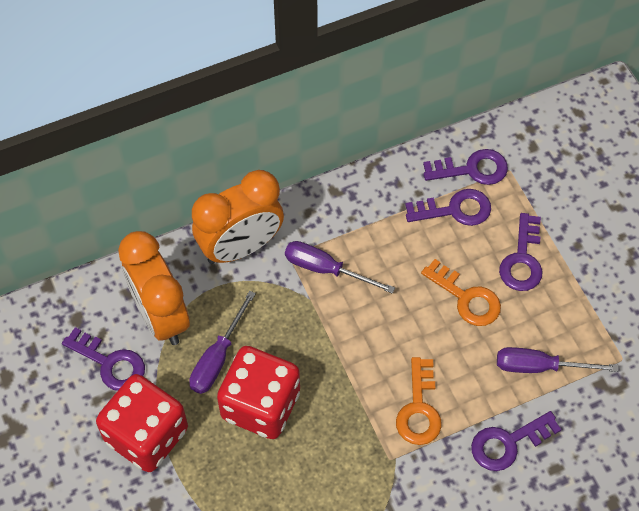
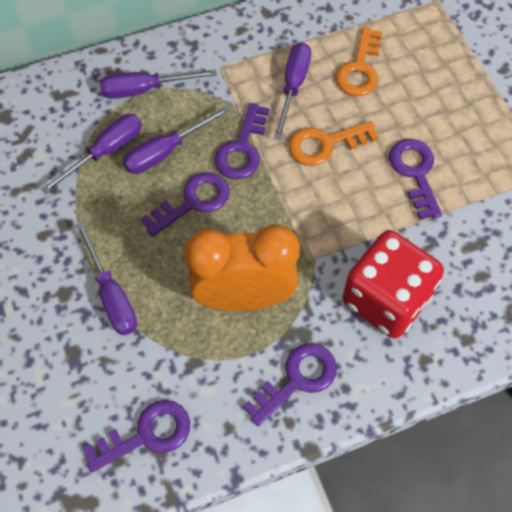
orange clock: 2 -> 1
purple screwdriver: 3 -> 5
red dice: 2 -> 1

